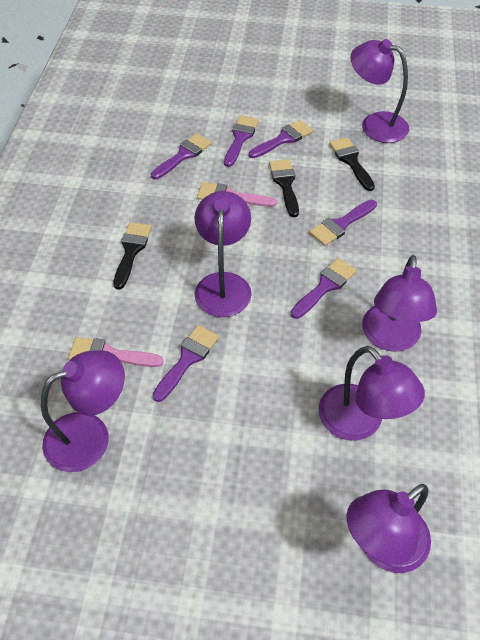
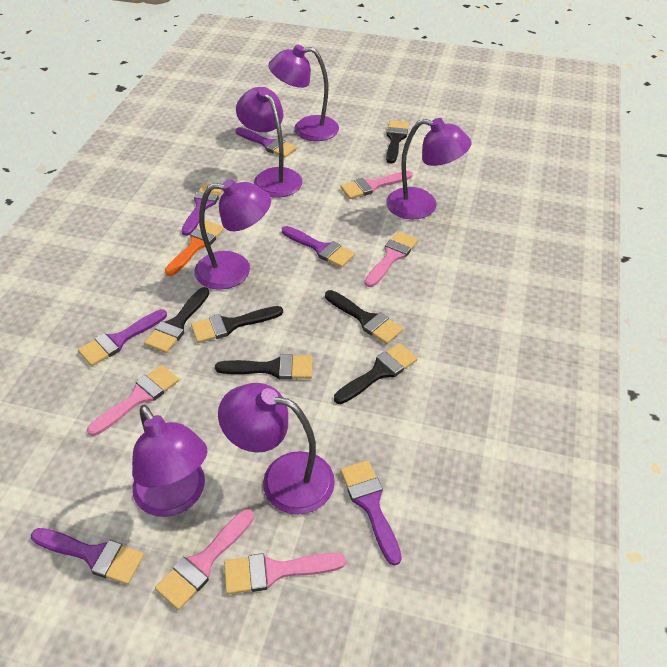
black brush: 3 -> 6
orange brush: 0 -> 1
pink brush: 2 -> 5

